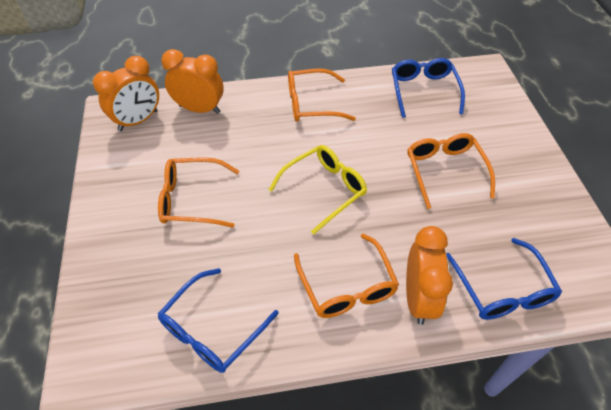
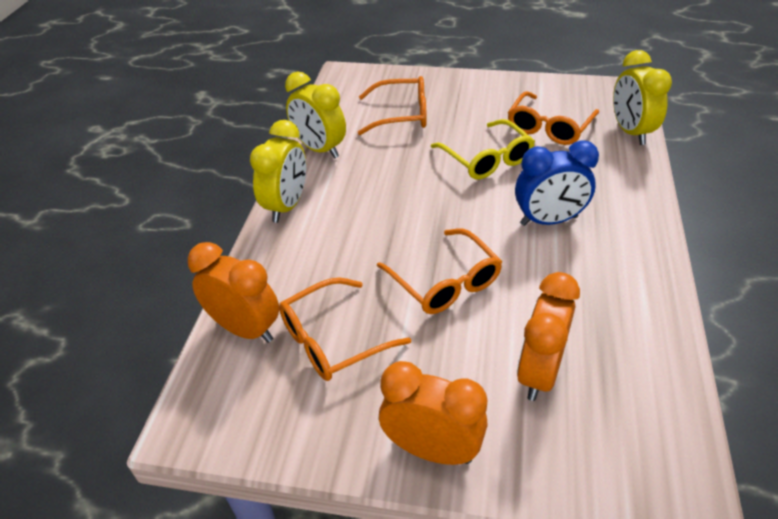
blue clock: 0 -> 1
blue glasses: 3 -> 0
yellow clock: 0 -> 3

